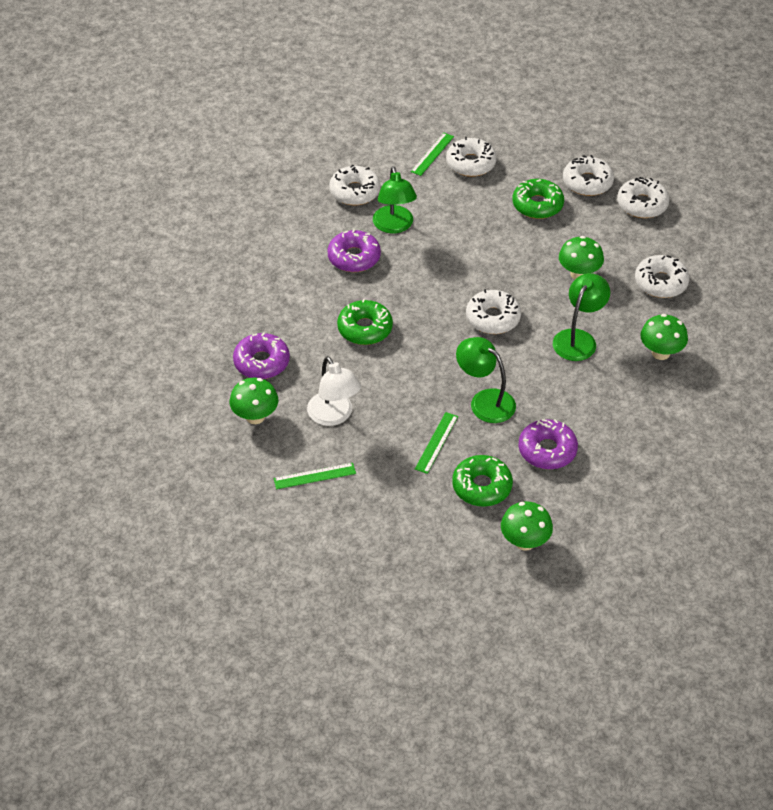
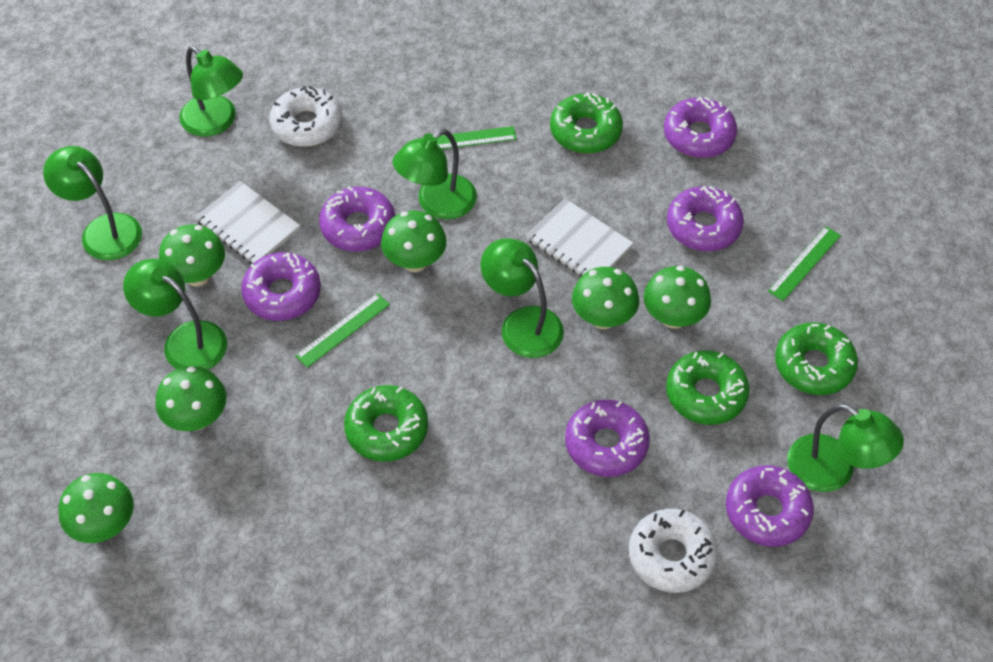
green donut: 3 -> 4
green lamp: 3 -> 6
green mushroom: 4 -> 6
purple donut: 3 -> 6
white donut: 6 -> 2
white lamp: 1 -> 0
white notebook: 0 -> 2

